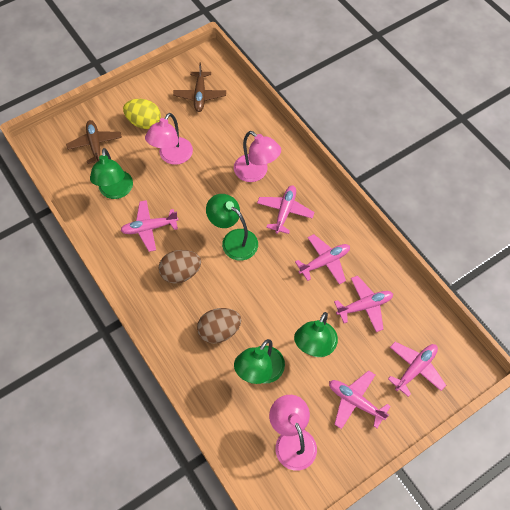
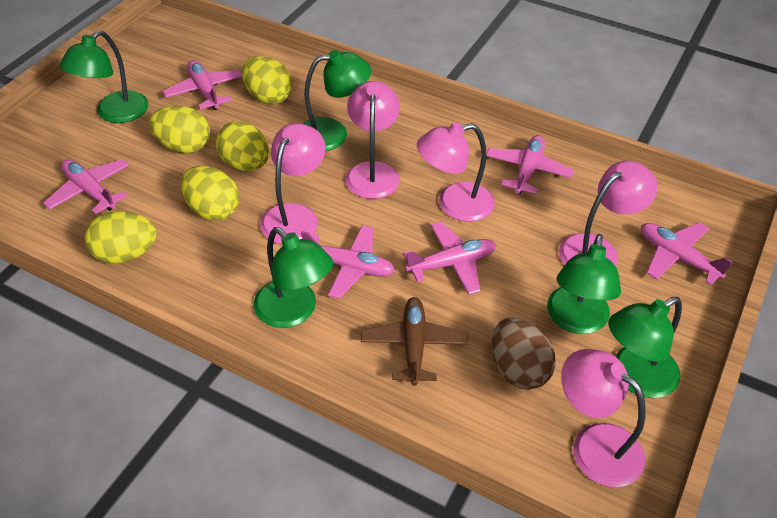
brown egg: 2 -> 1
brown plane: 2 -> 1
green lamp: 4 -> 5
pink lamp: 3 -> 5
yellow egg: 1 -> 5

